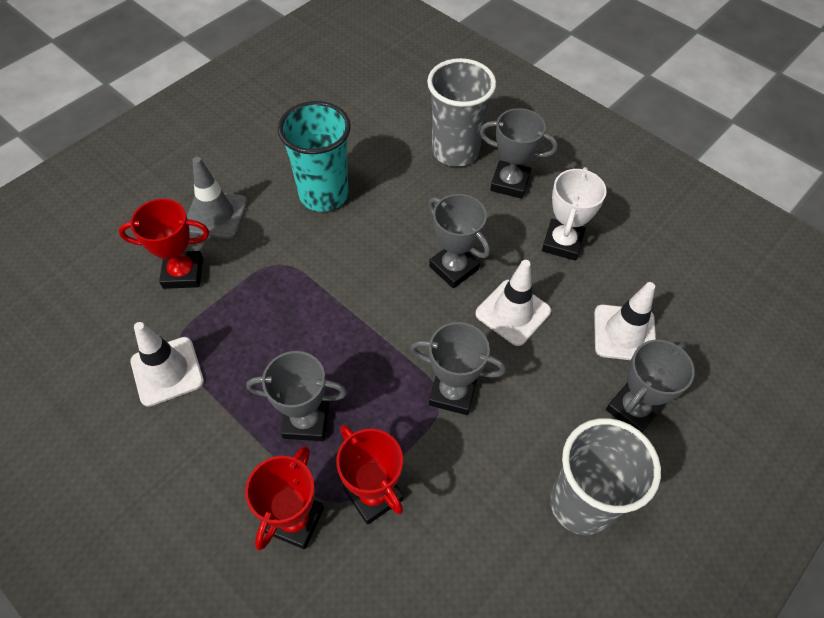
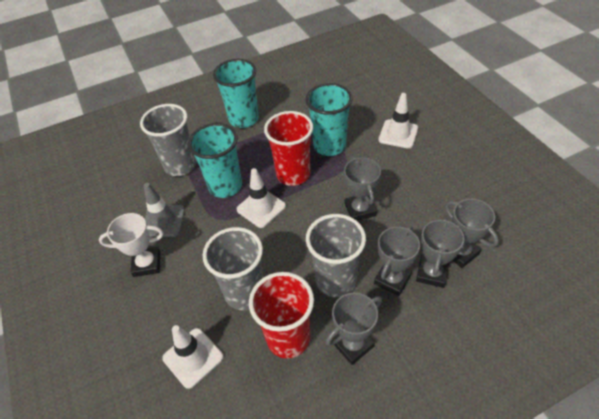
grey cup: 2 -> 3
red cup: 0 -> 2
red trophy: 3 -> 0
turquoise cup: 1 -> 3

